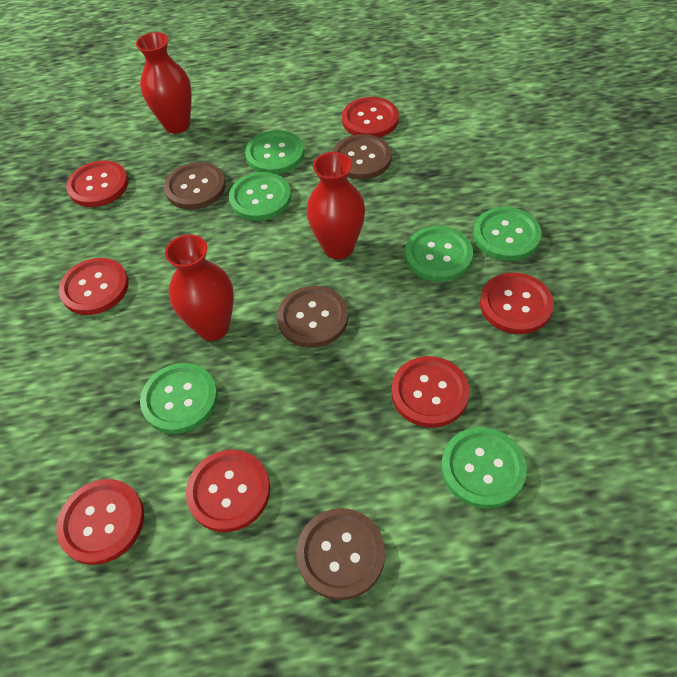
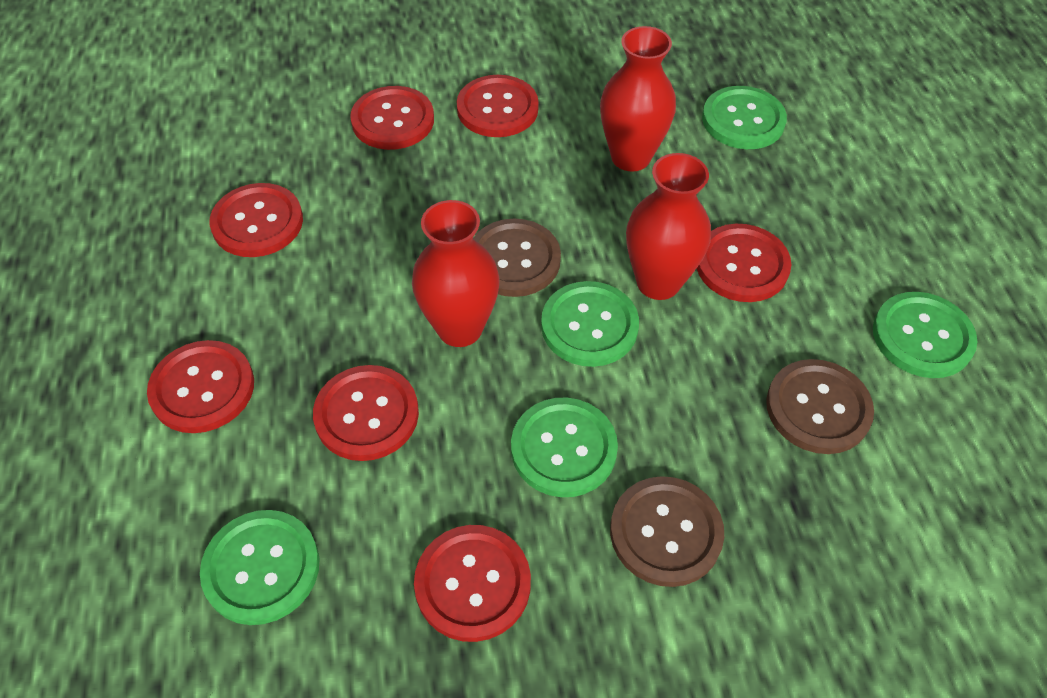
brown button: 4 -> 3
green button: 6 -> 5

